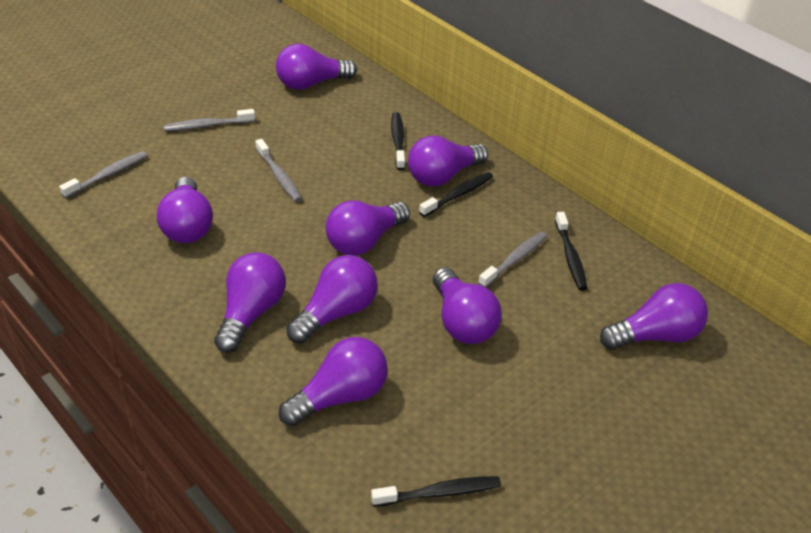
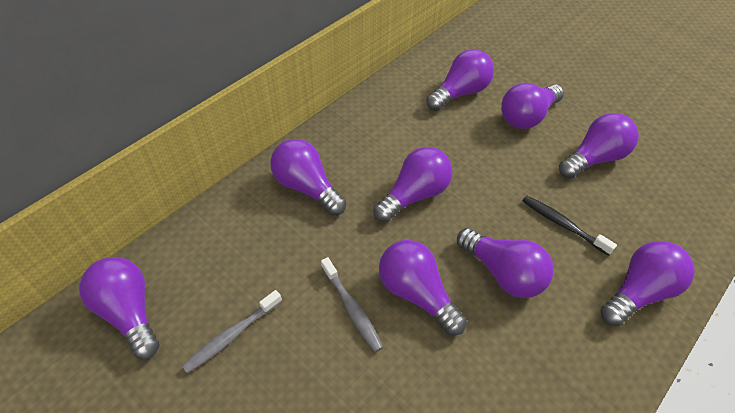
black toothbrush: 4 -> 1
grey toothbrush: 4 -> 2

